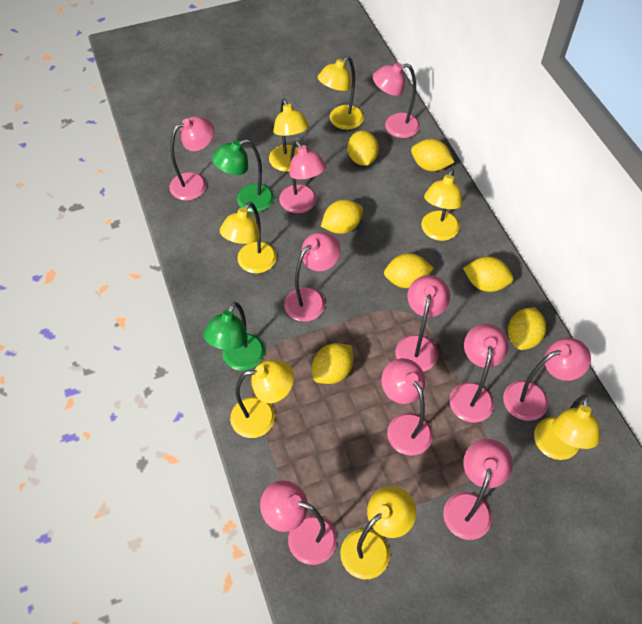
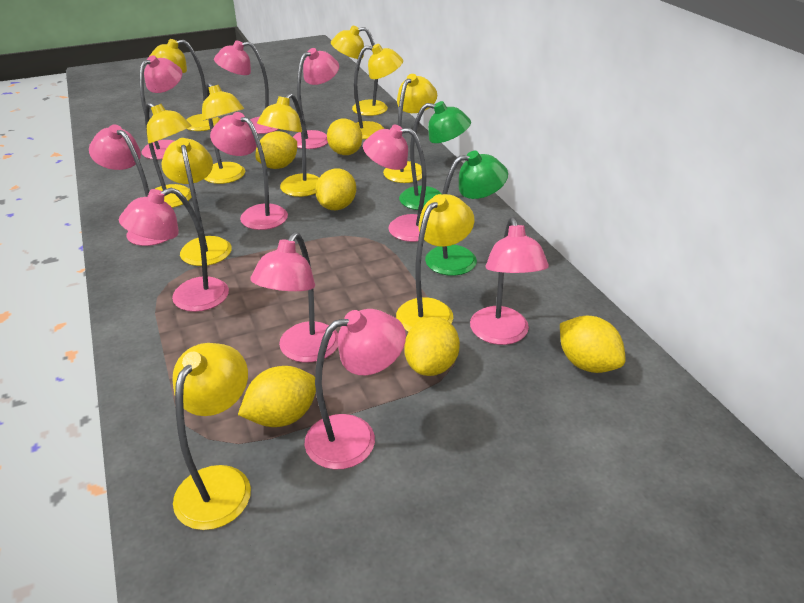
yellow lamp: 7 -> 10
yellow lemon: 7 -> 6

